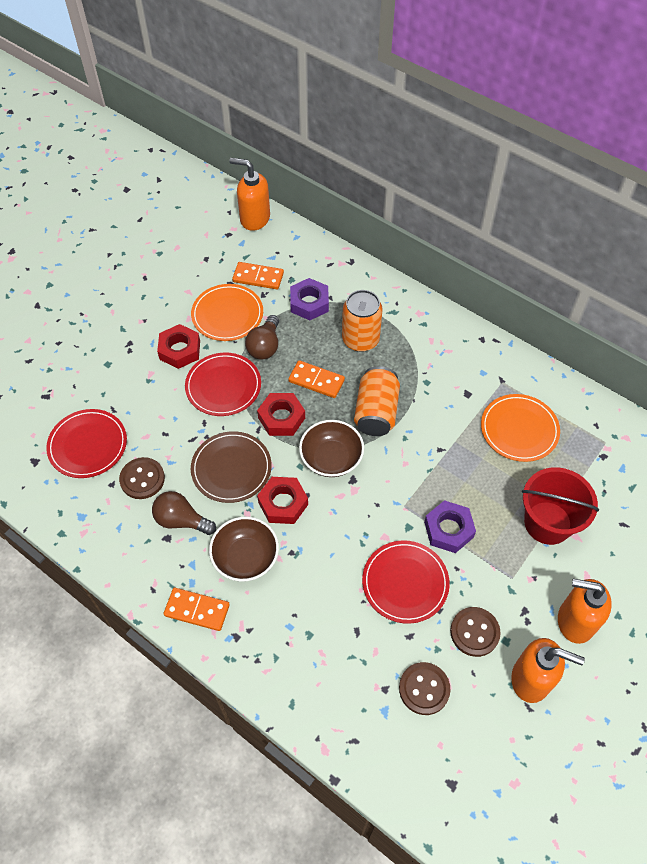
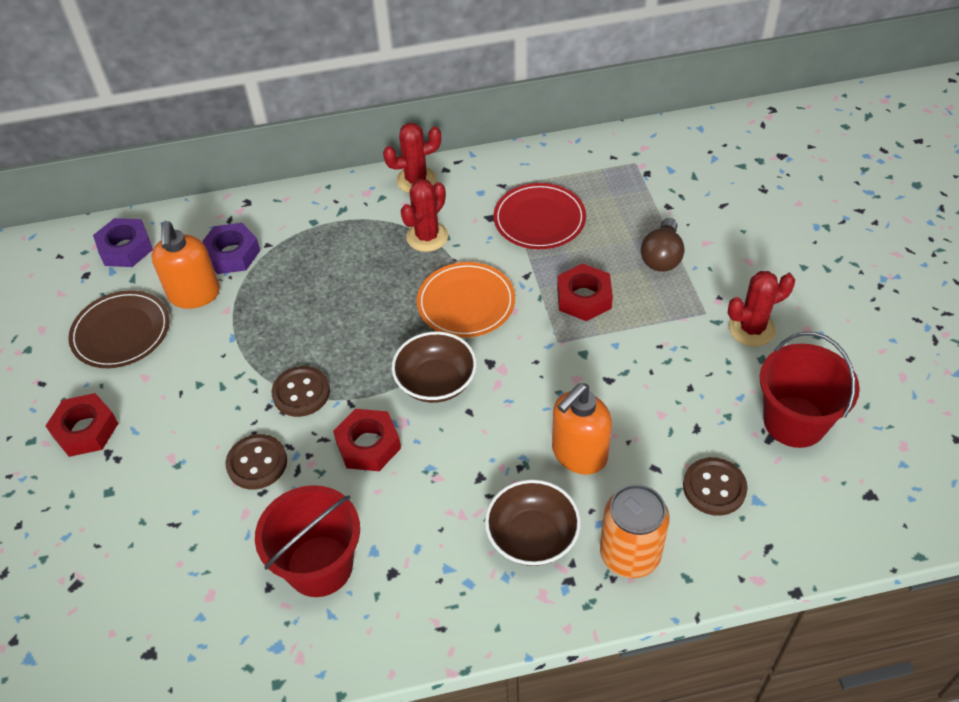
brown light bulb: 2 -> 1
orange can: 2 -> 1
orange domino: 3 -> 0
orange plate: 2 -> 1
orange soap dispenser: 3 -> 2
red bucket: 1 -> 2
red cactus: 0 -> 3
red plate: 3 -> 1

